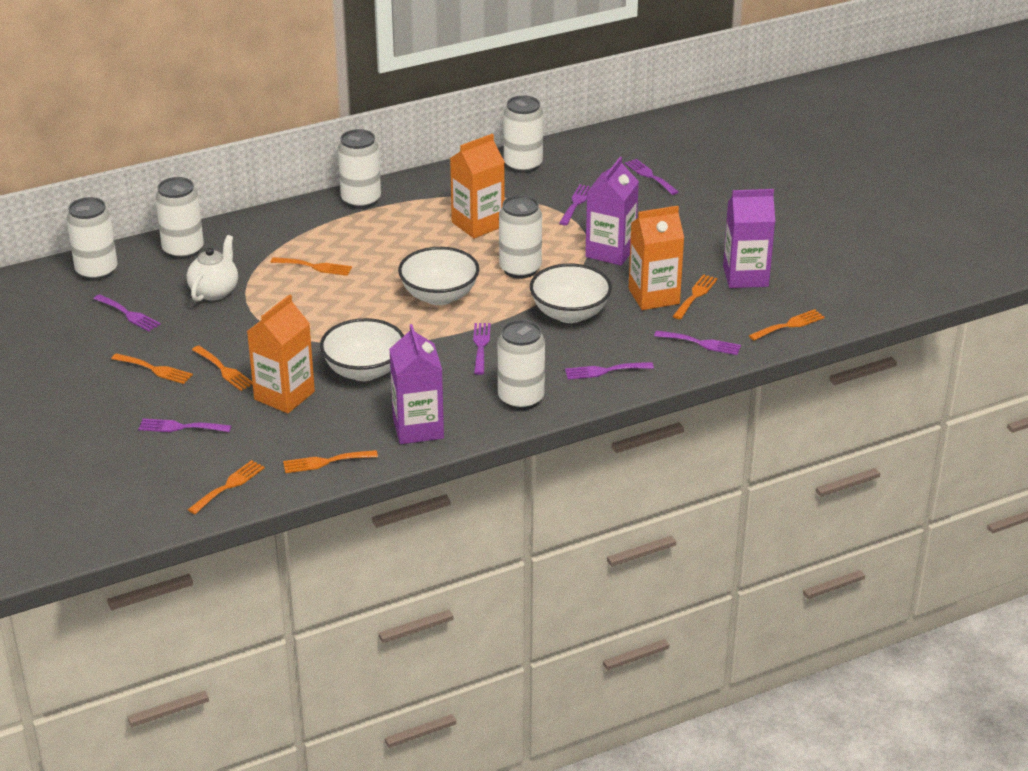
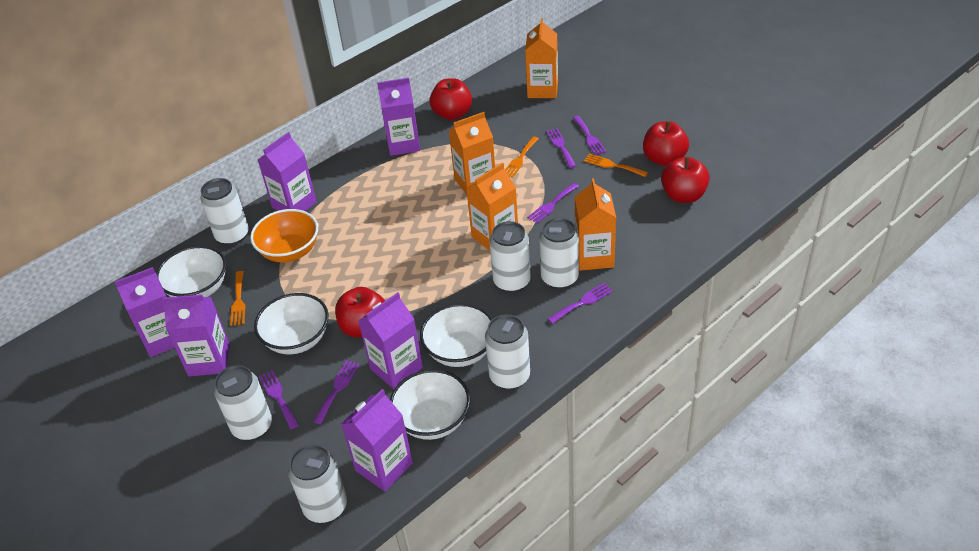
orange bowl: 0 -> 1
orange carton: 3 -> 4
orange fork: 7 -> 3
purple carton: 3 -> 6
purple fork: 7 -> 6
red apple: 0 -> 4
white bowl: 3 -> 4
white teapot: 1 -> 0

